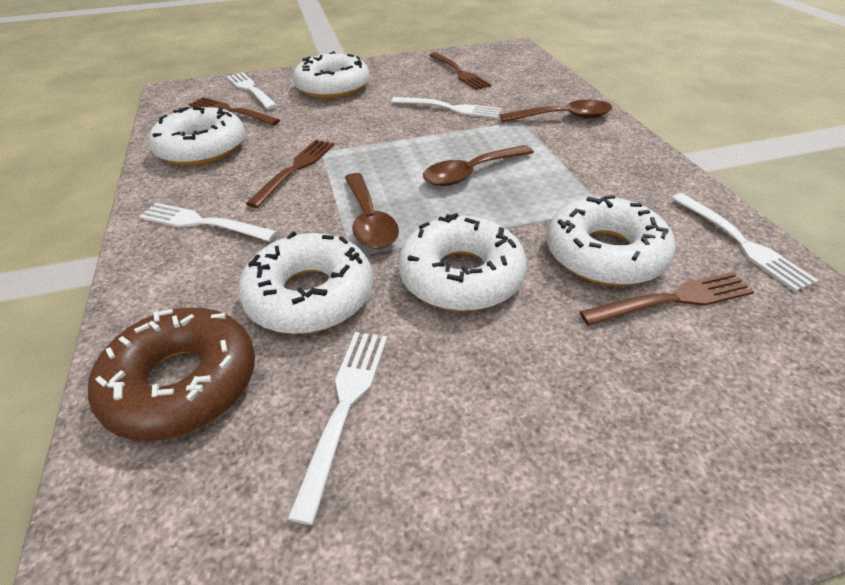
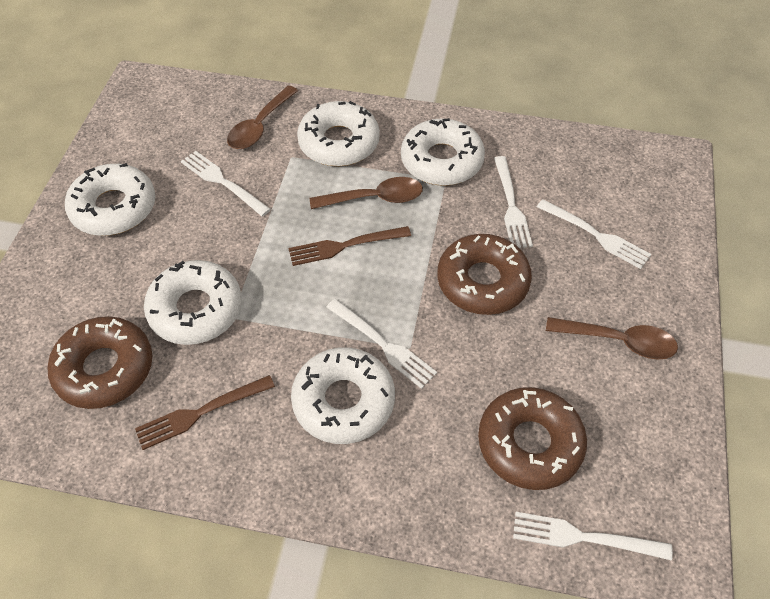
brown donut: 1 -> 3
brown fork: 4 -> 2

